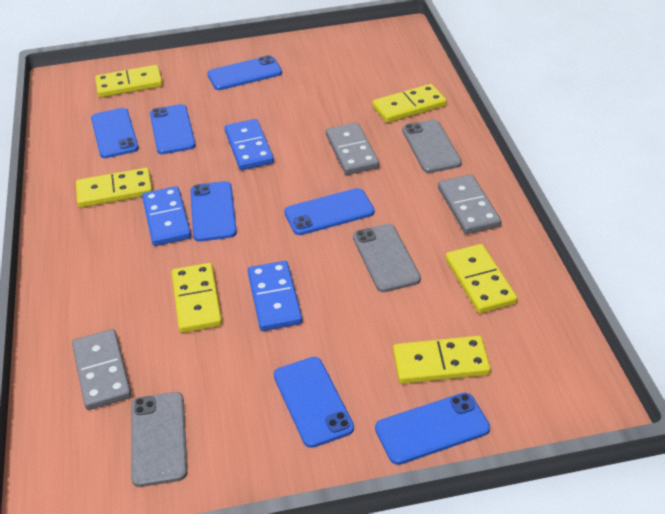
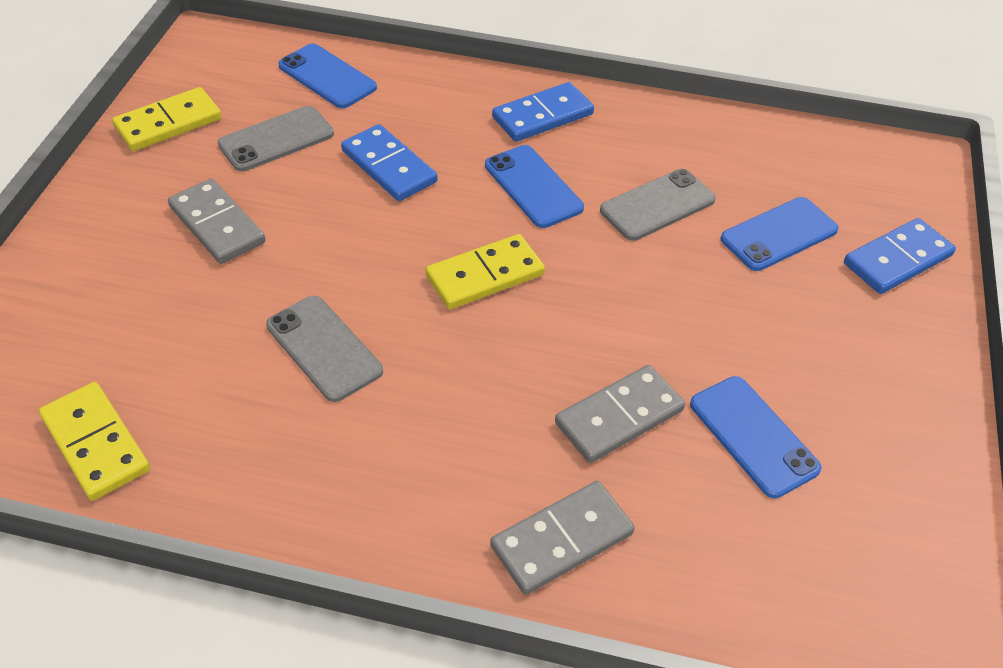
blue phone: 7 -> 4
yellow domino: 6 -> 3

